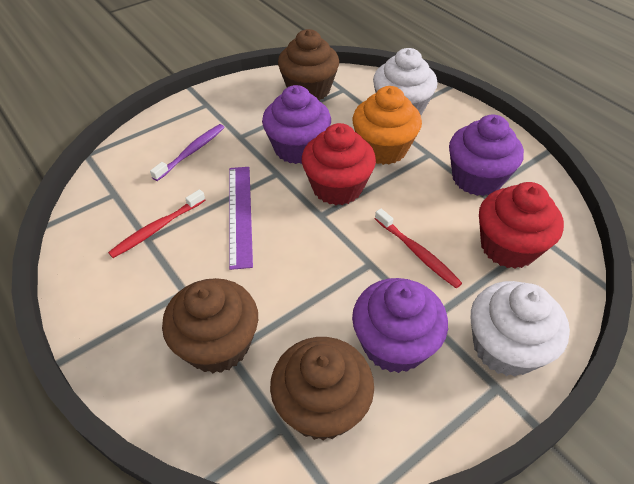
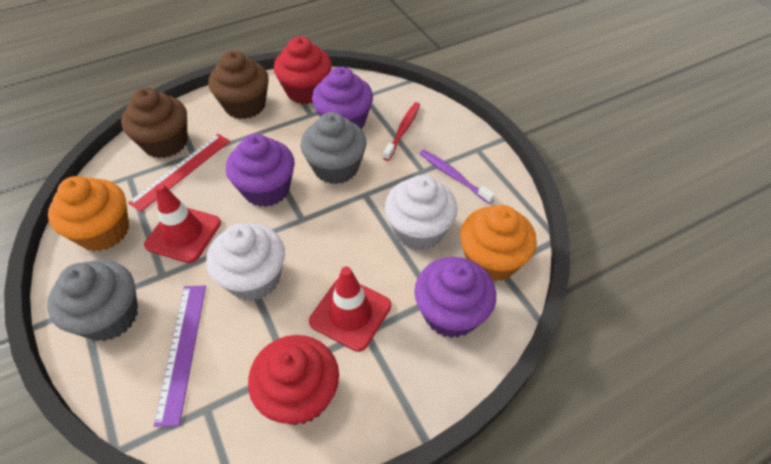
brown cupcake: 3 -> 2
grey cupcake: 0 -> 2
orange cupcake: 1 -> 2
red ruler: 0 -> 1
red toothbrush: 2 -> 1
red traffic cone: 0 -> 2

